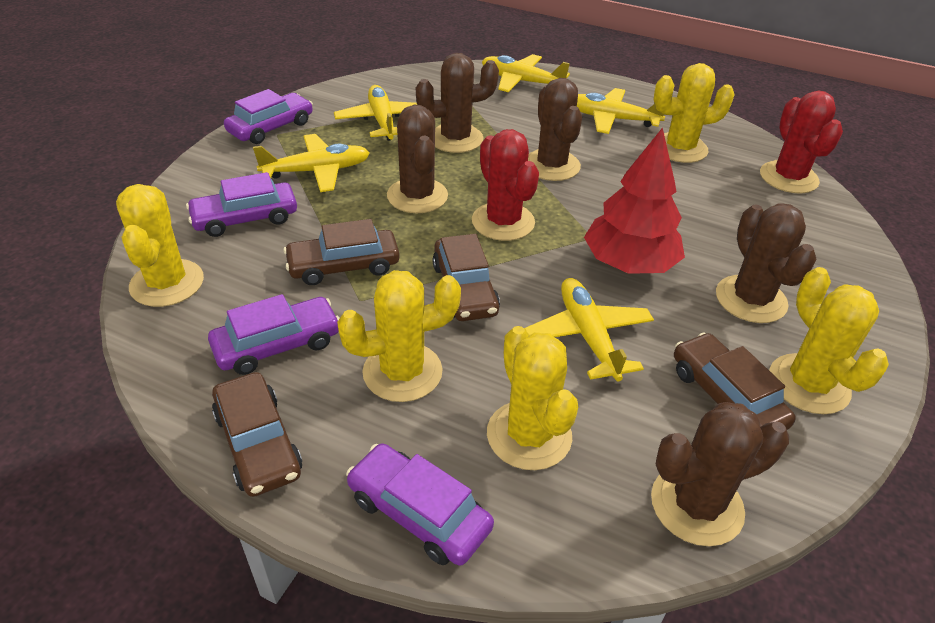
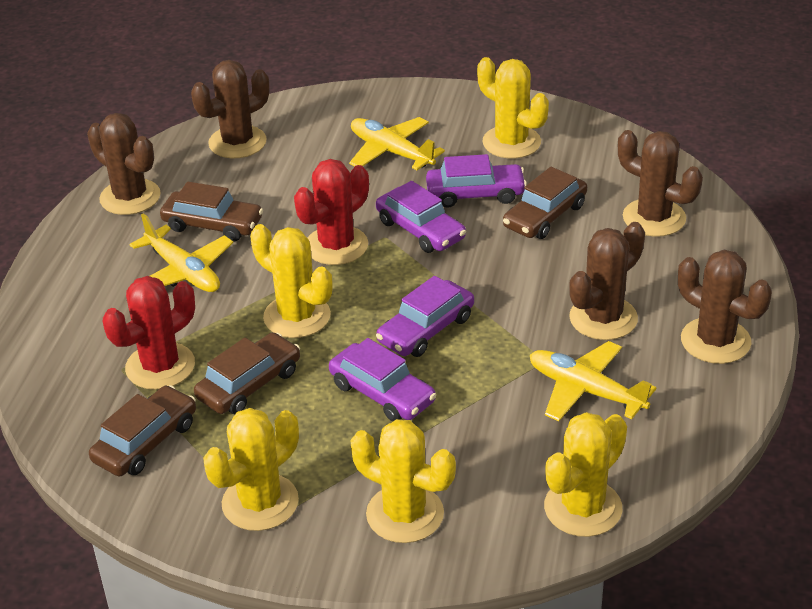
red tree: 1 -> 0
yellow plane: 5 -> 3

